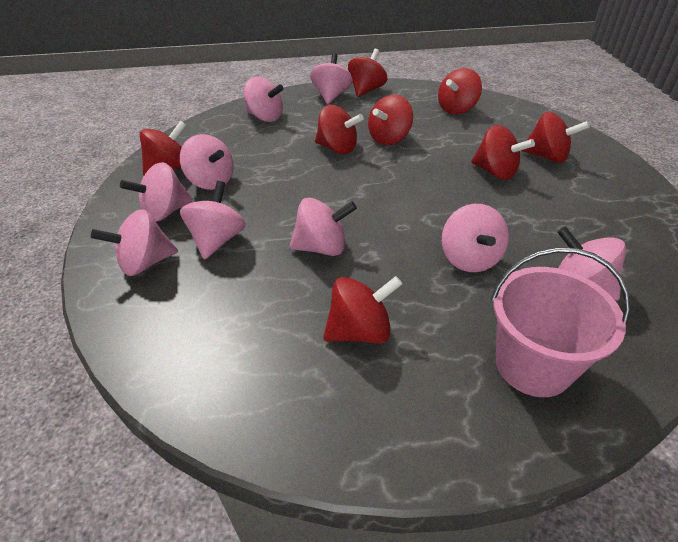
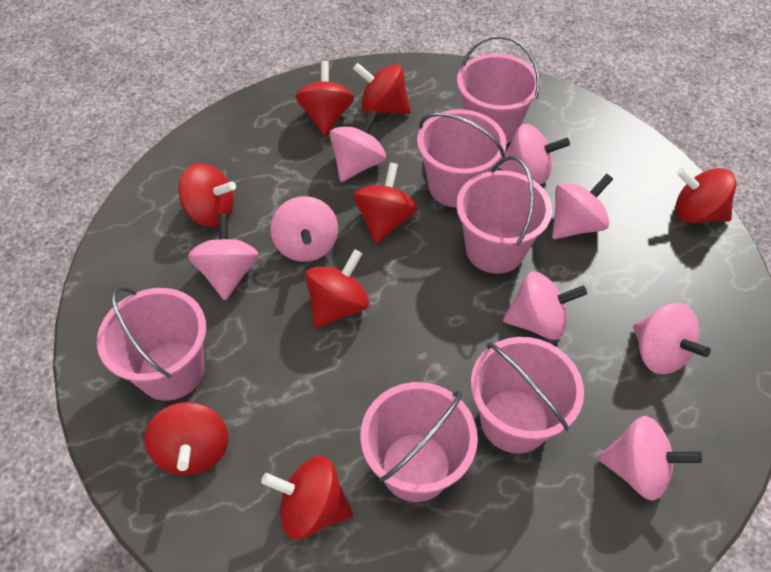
pink bucket: 1 -> 6
pink spinning top: 9 -> 8

